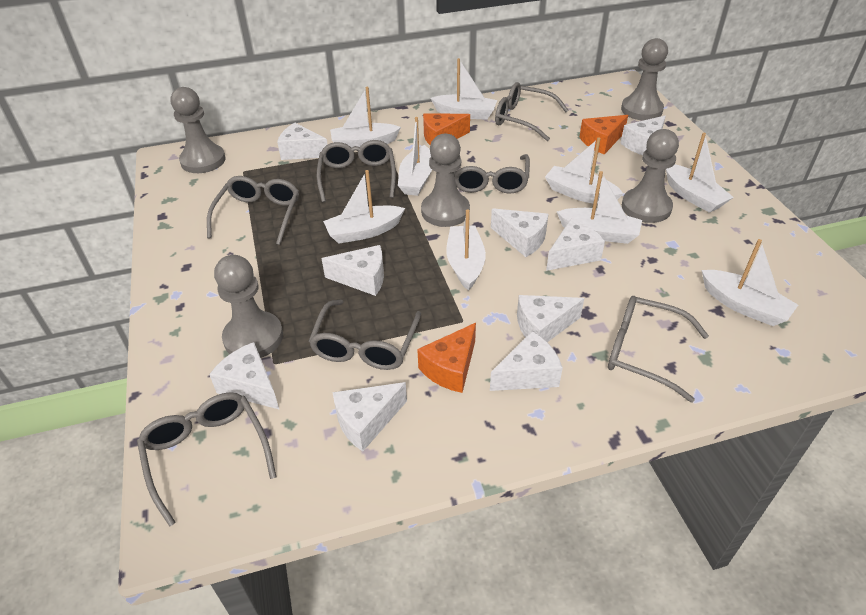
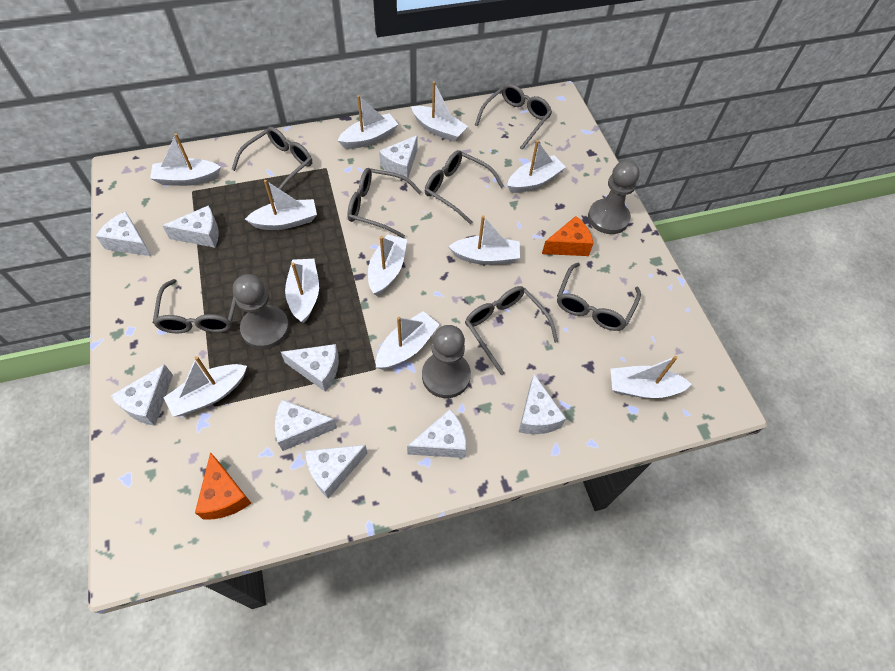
grey pawn: 5 -> 3
orange cheese: 3 -> 2
white boat: 9 -> 11

